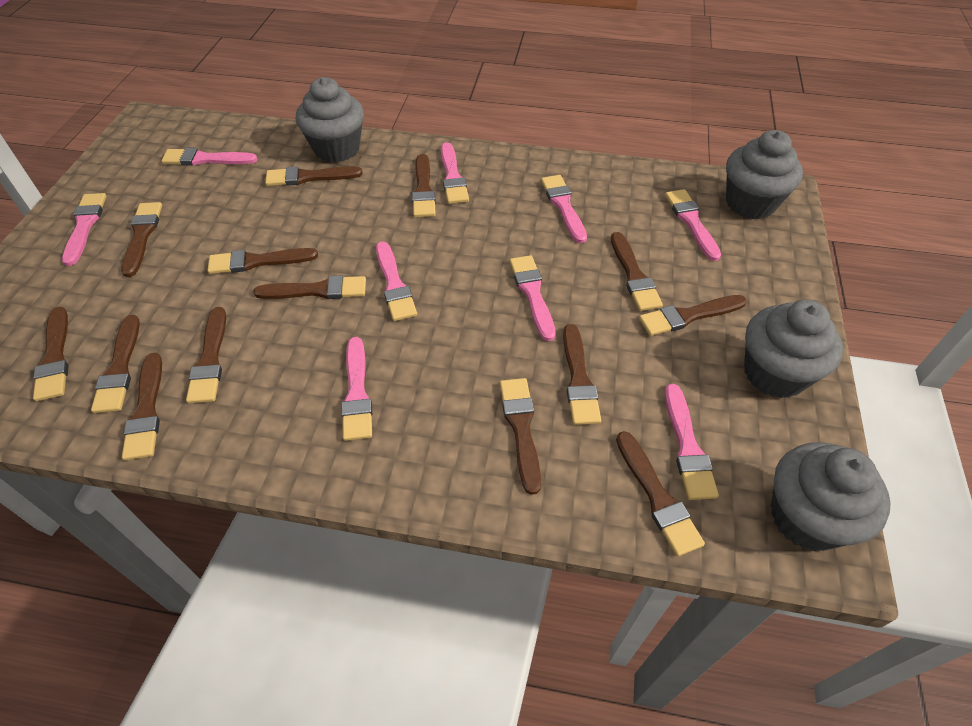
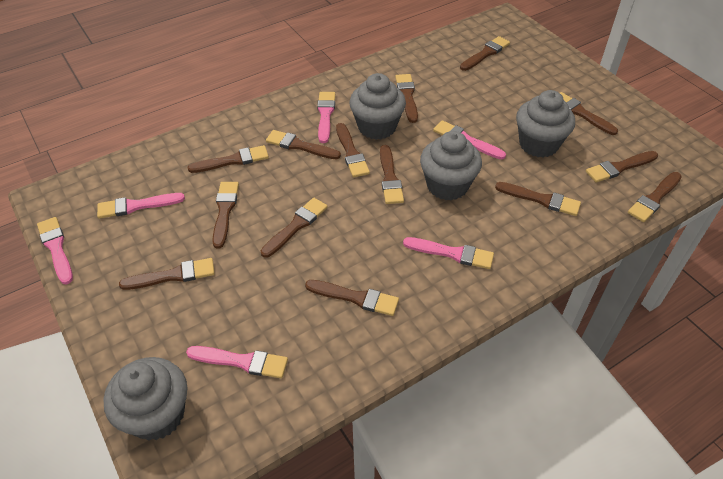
pink brush: 9 -> 6

